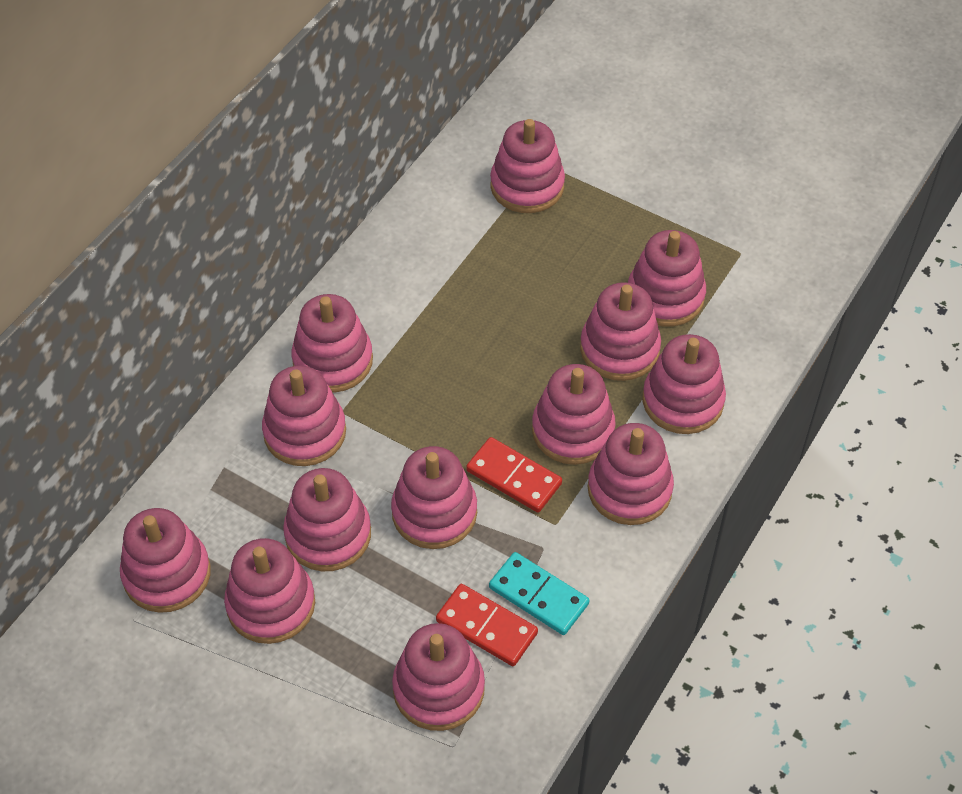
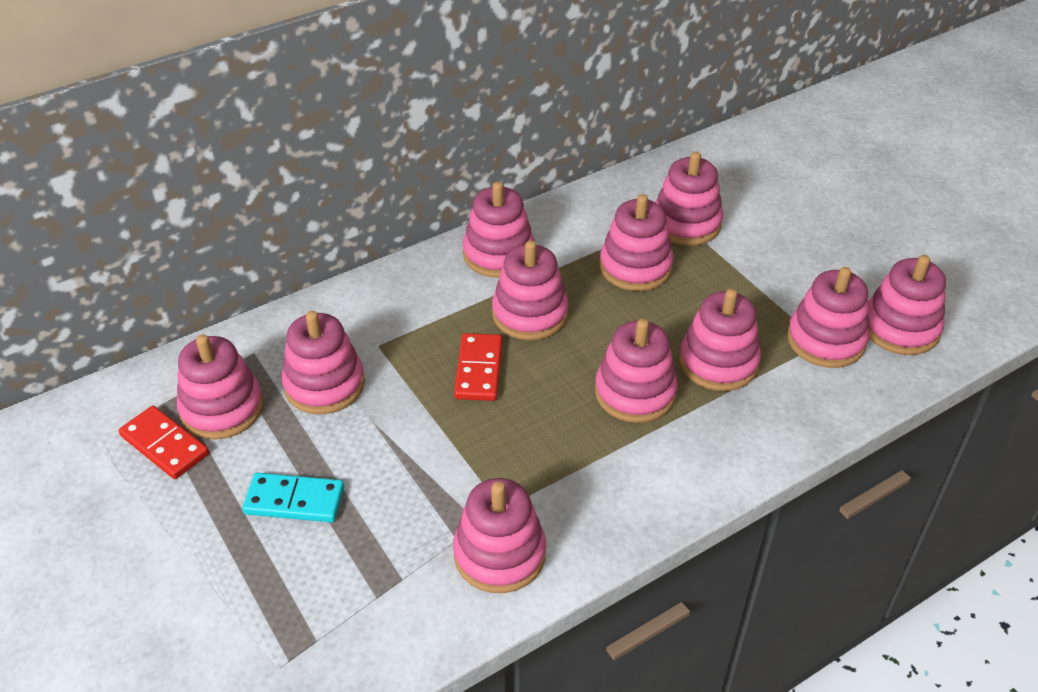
pink stacking toy: 13 -> 11

